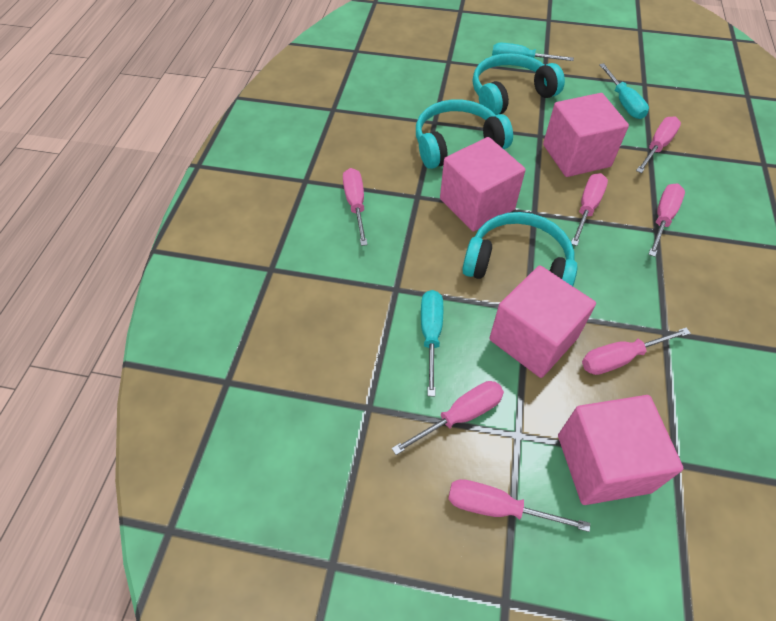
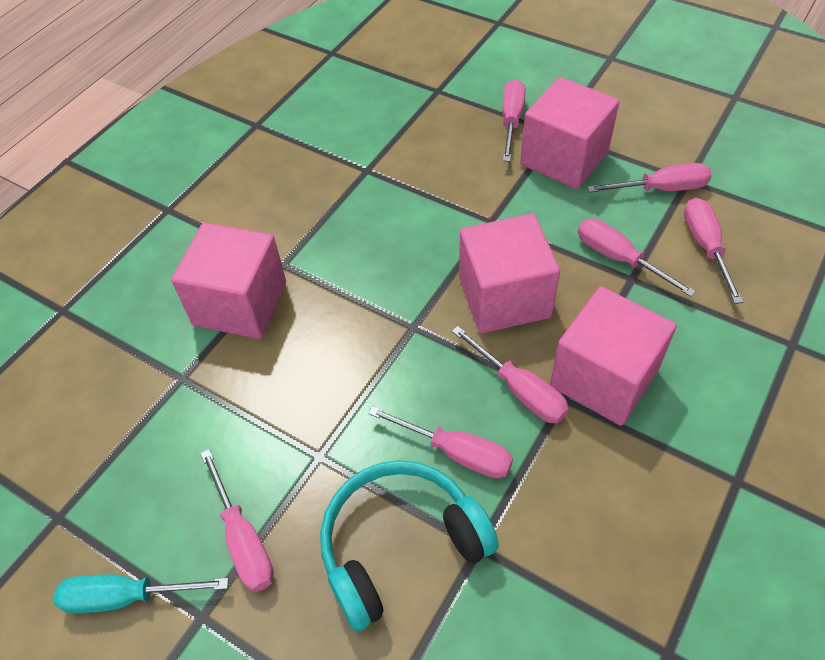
turquoise headphones: 3 -> 1
turquoise screwdriver: 3 -> 1

